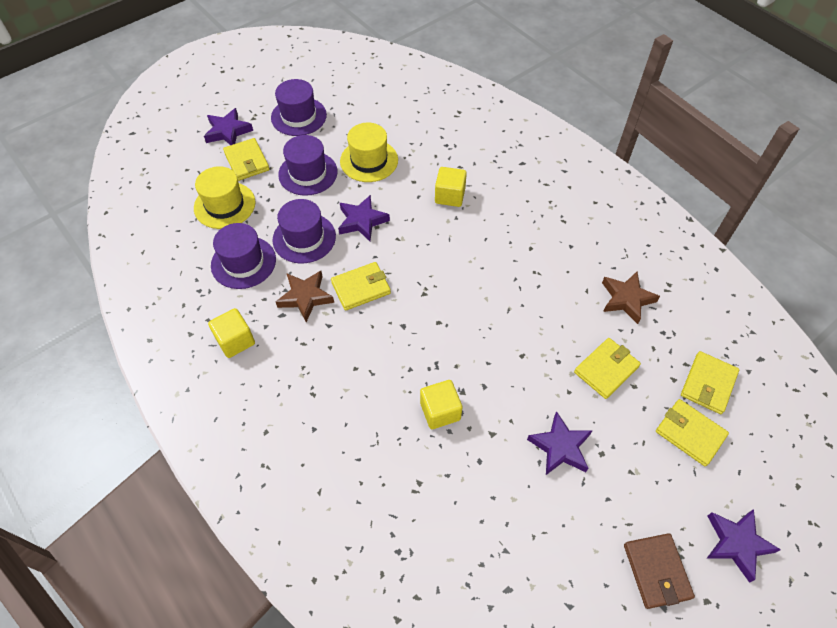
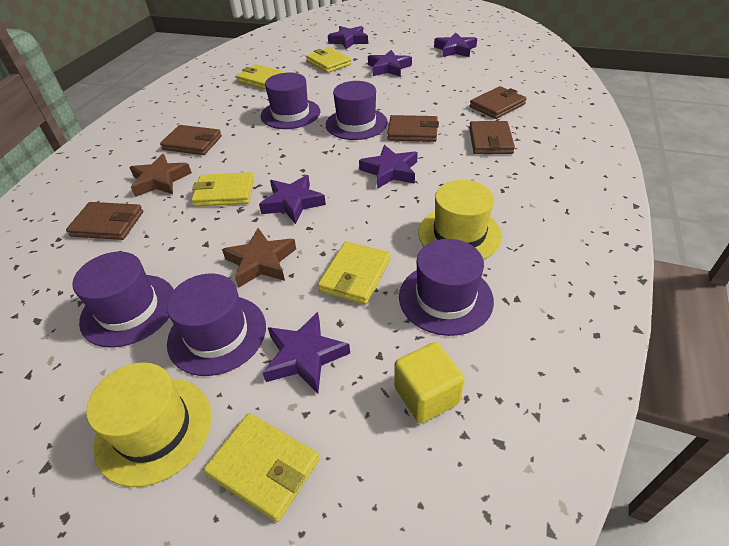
brown wallet: 1 -> 5
purple hat: 4 -> 5
purple star: 4 -> 6
yellow cube: 3 -> 1

